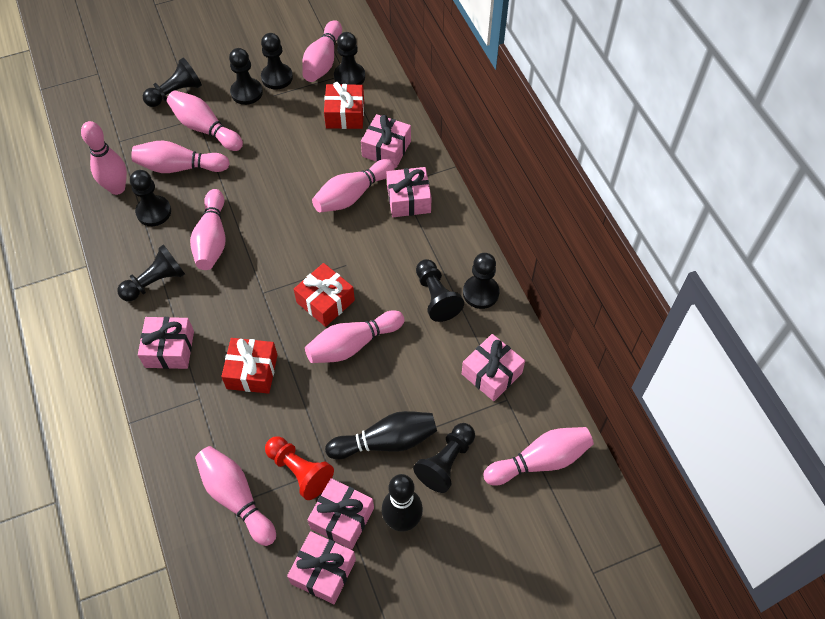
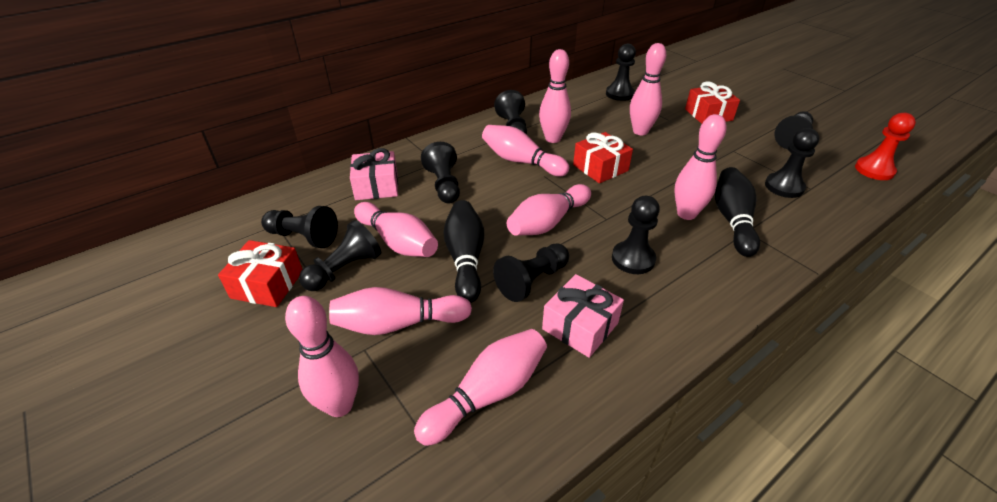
pink gift: 6 -> 2

